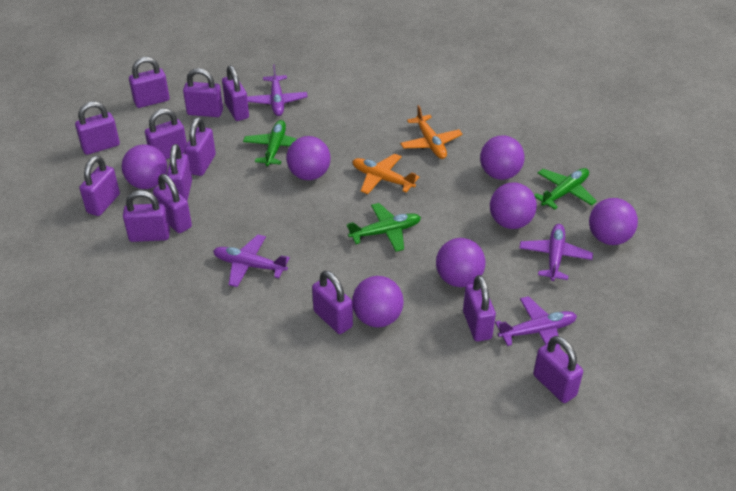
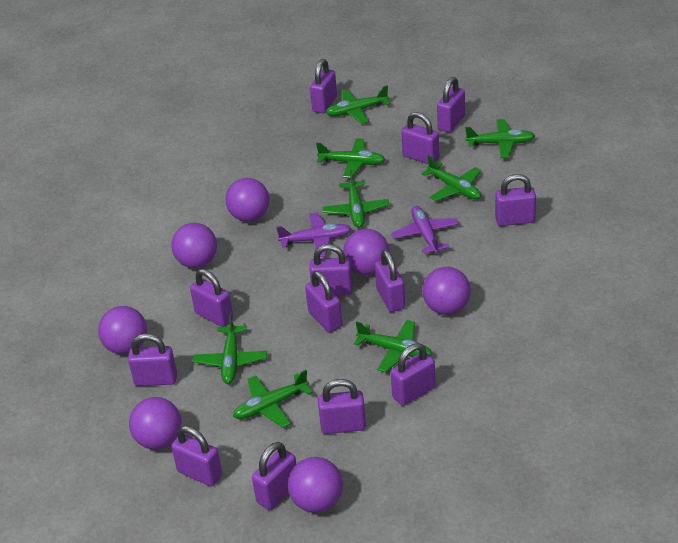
green plane: 3 -> 8
orange plane: 2 -> 0
purple plane: 4 -> 2

